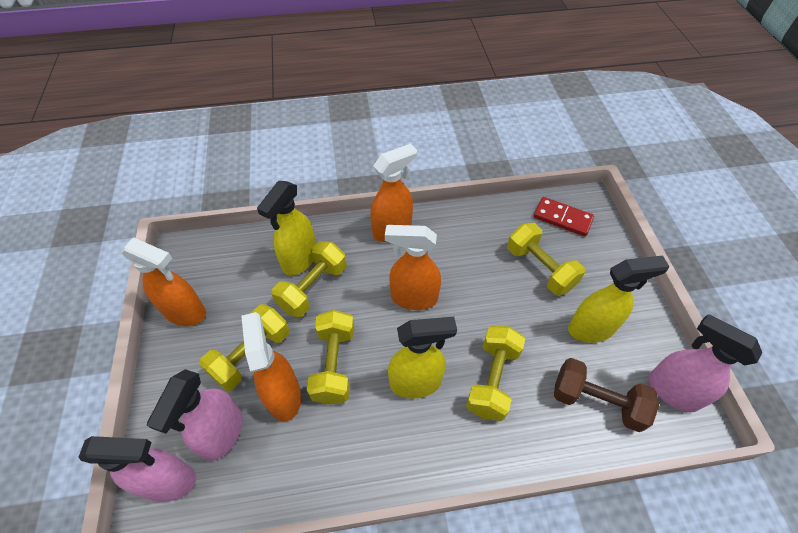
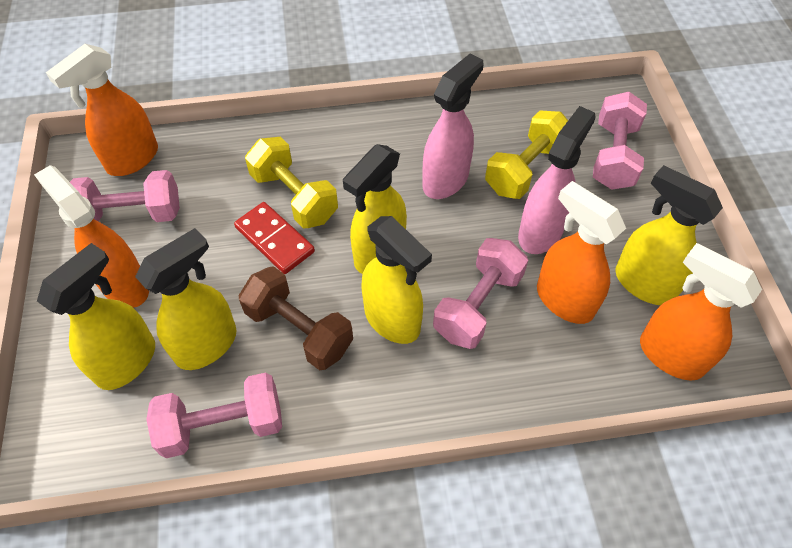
pink dumbbell: 0 -> 4
pink spray bottle: 3 -> 2
yellow dumbbell: 5 -> 2
yellow spray bottle: 3 -> 5

